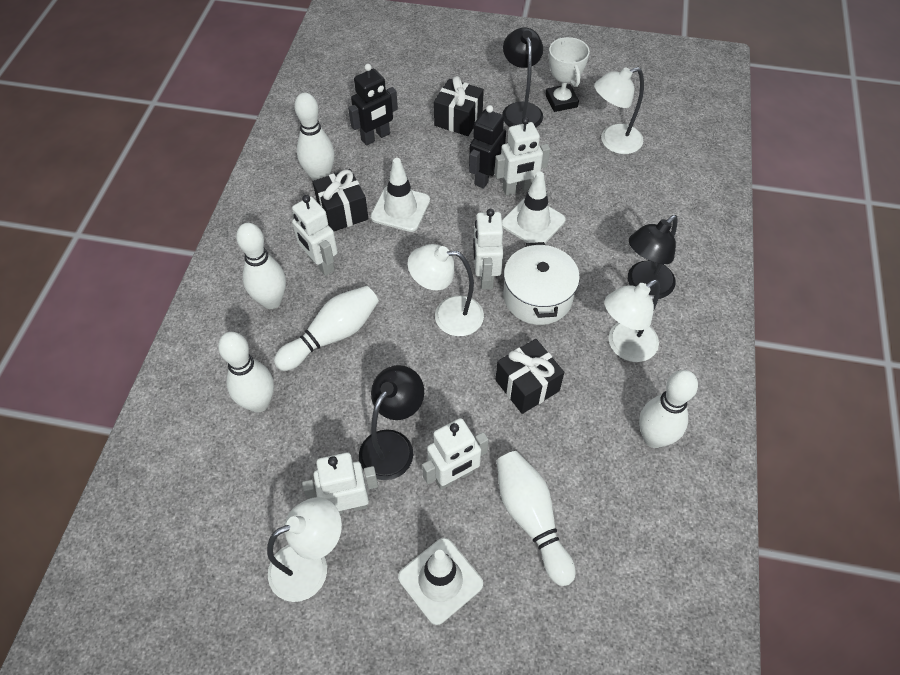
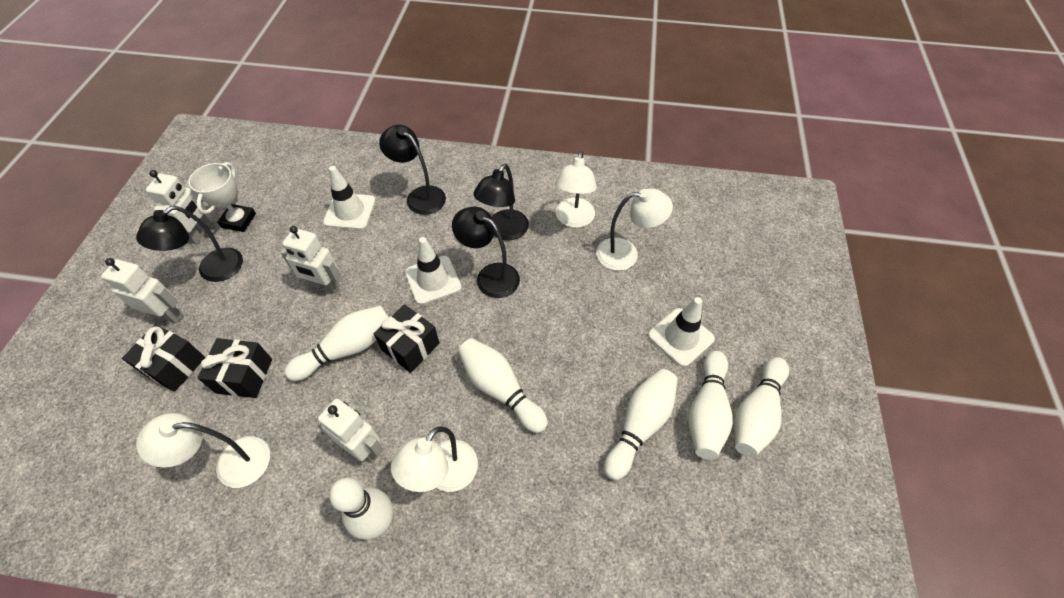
black lamp: 3 -> 4
black robot: 2 -> 0
white pot: 1 -> 0
white robot: 5 -> 4

